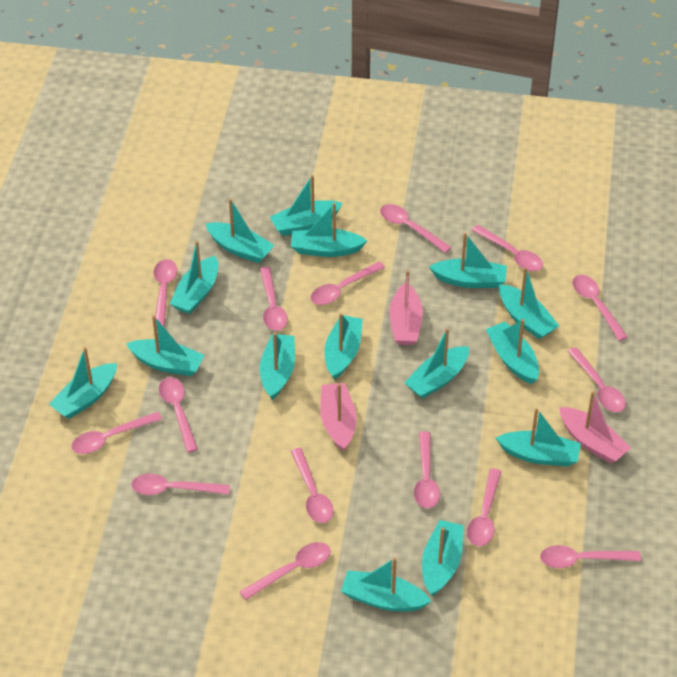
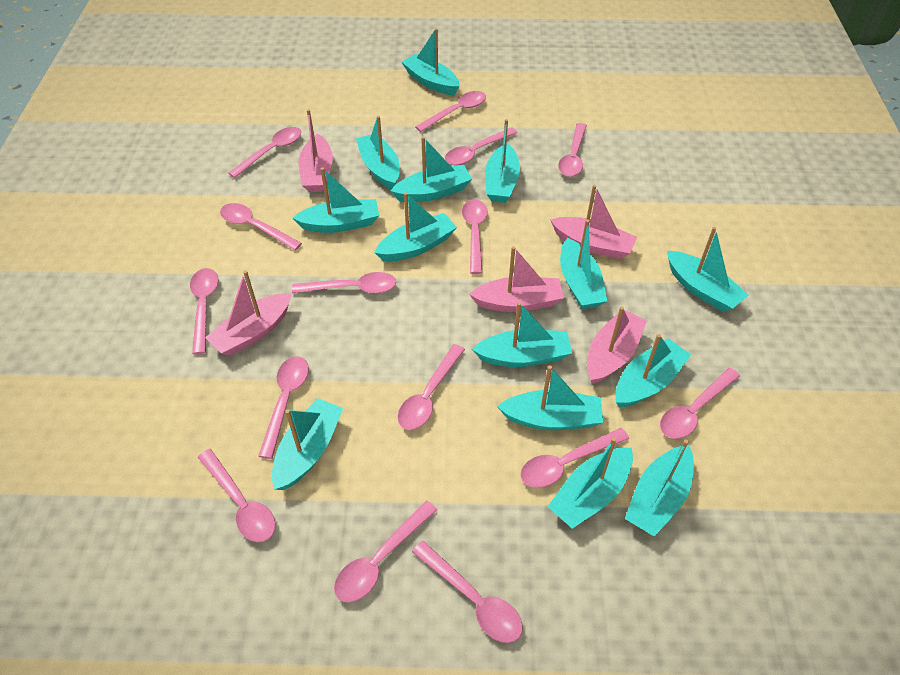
pink boat: 3 -> 5
turquoise boat: 15 -> 14

